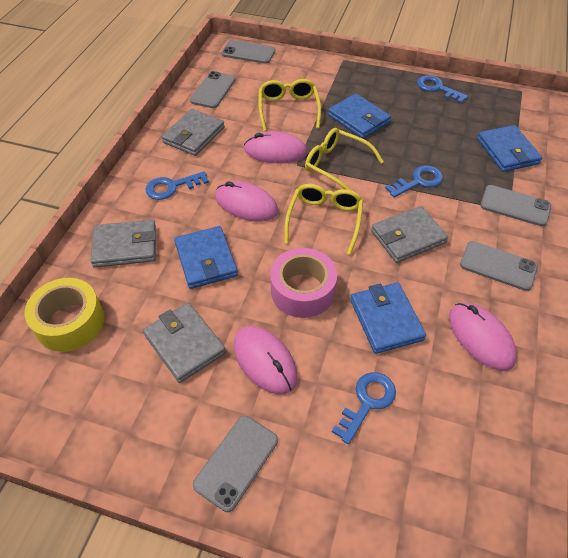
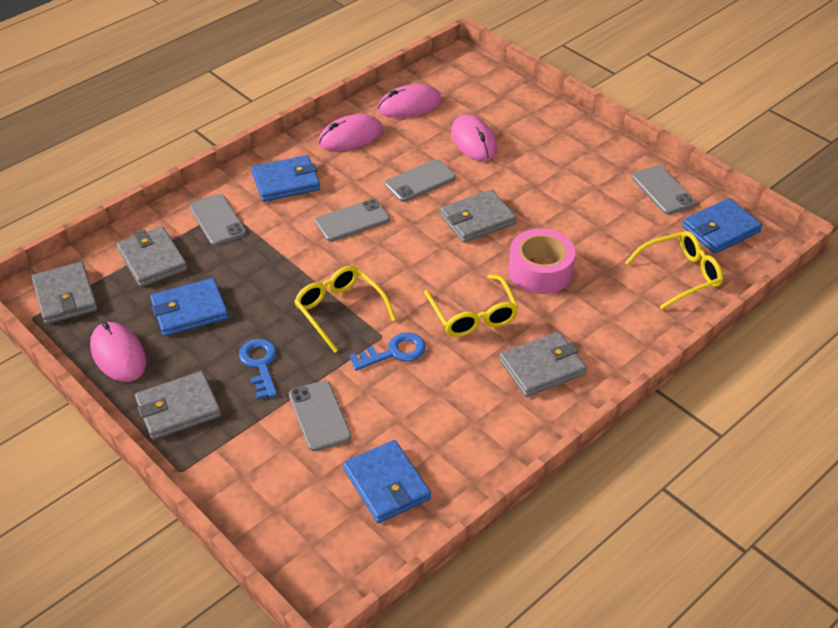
blue key: 4 -> 2
grey wallet: 4 -> 5
yellow tape: 1 -> 0

